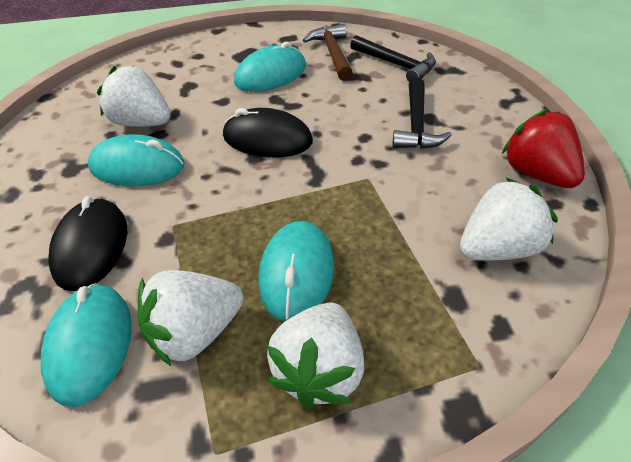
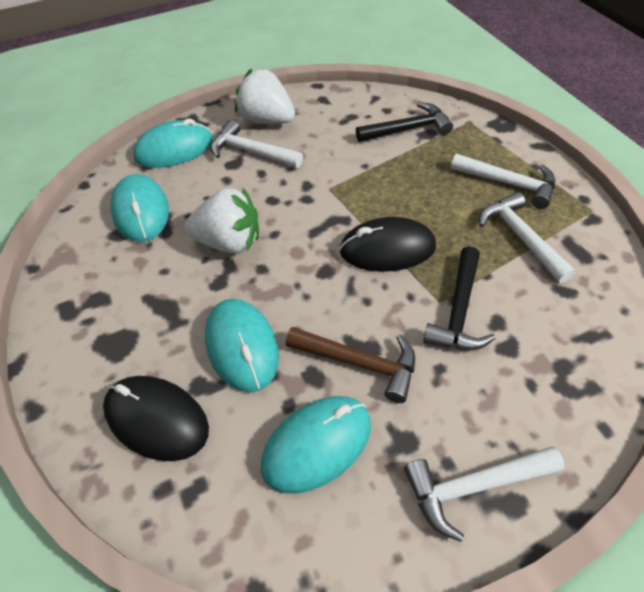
red strawberry: 1 -> 0
white hammer: 0 -> 4
white strawberry: 4 -> 2

